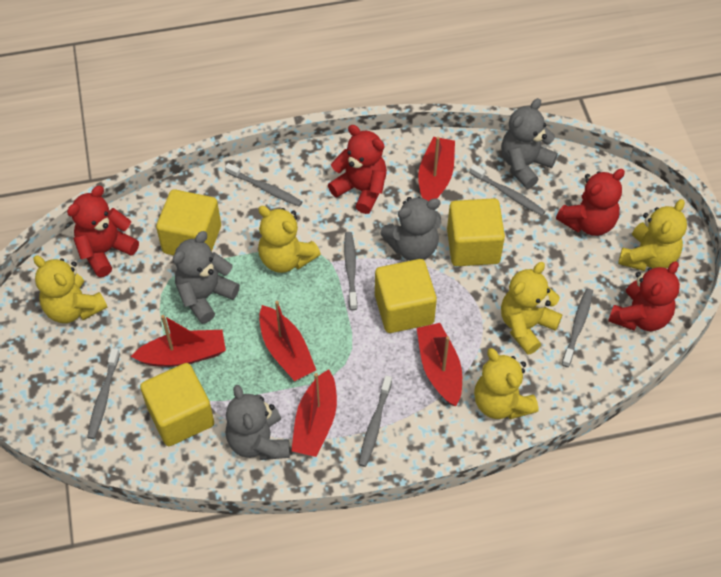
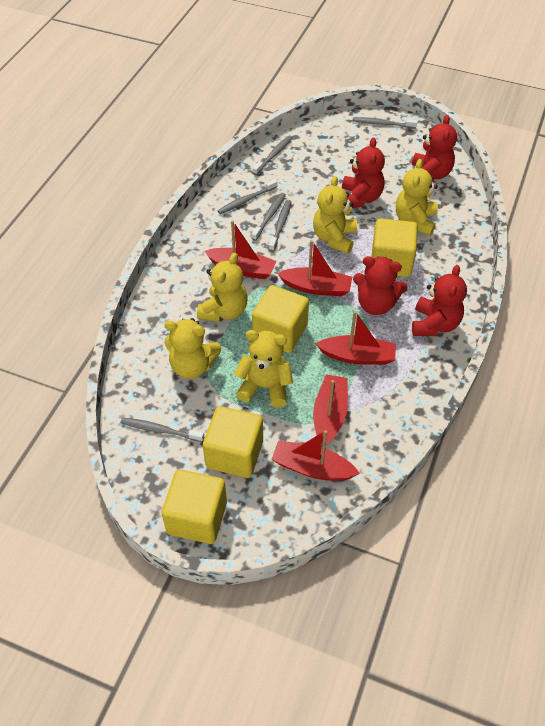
grey teddy bear: 4 -> 0

